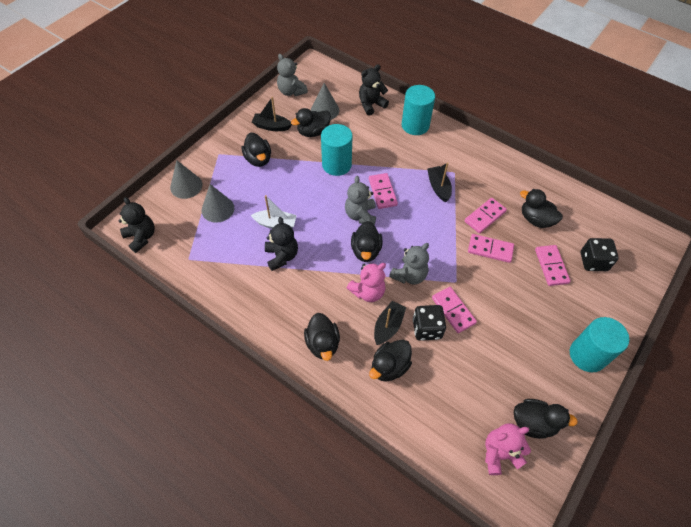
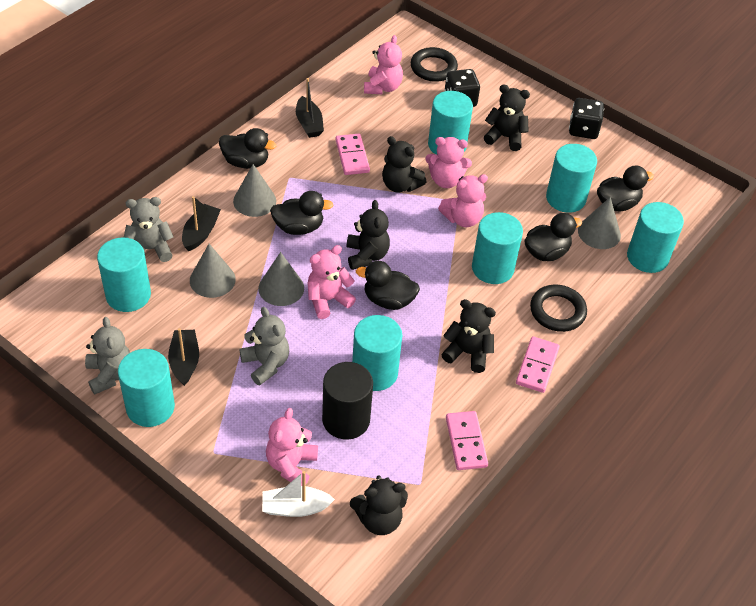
black cylinder: 0 -> 1
black duck: 7 -> 5
black ring: 0 -> 2
black teddy bear: 3 -> 5
grey cone: 3 -> 4
pink domino: 5 -> 3
pink teddy bear: 2 -> 5
turquoise cylinder: 3 -> 7

